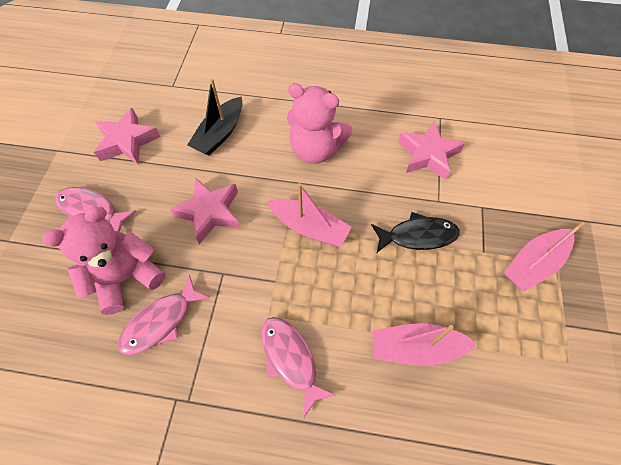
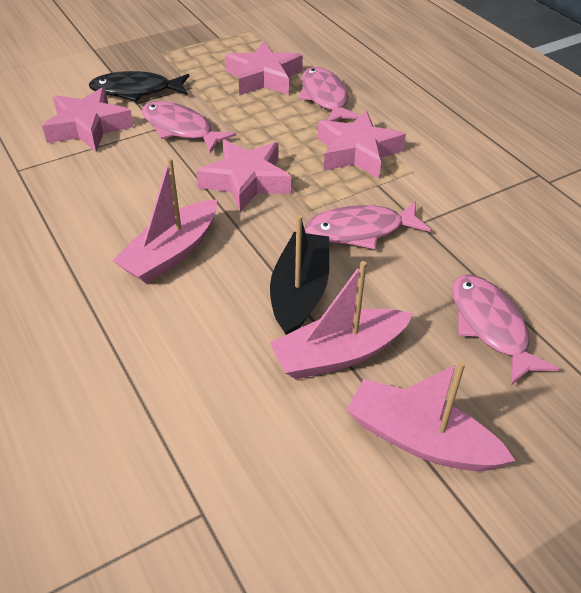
pink fish: 3 -> 4
pink star: 3 -> 4
pink teddy bear: 2 -> 0

